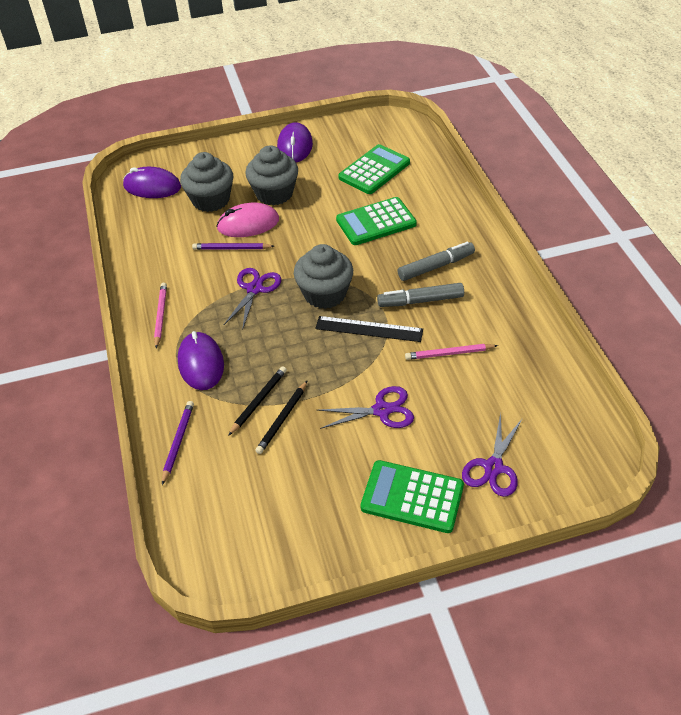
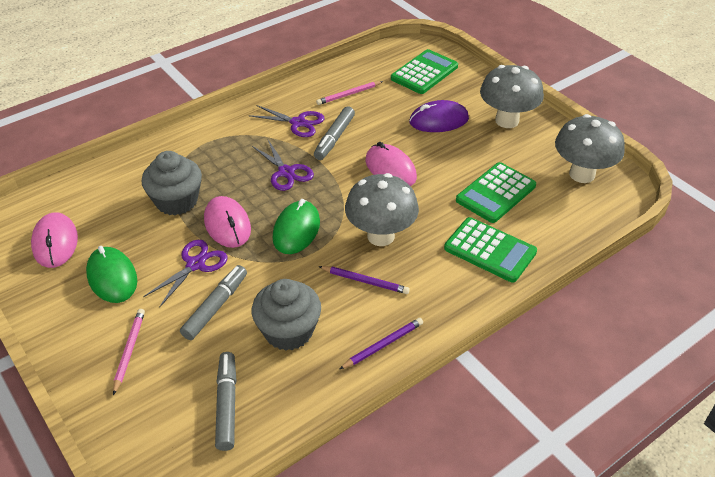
black pencil: 2 -> 0
black ruler: 1 -> 0
green mouse: 0 -> 2
grey cupcake: 3 -> 2
grey marker: 2 -> 3
grey mushroom: 0 -> 3
pink mouse: 1 -> 3
purple mouse: 3 -> 1

